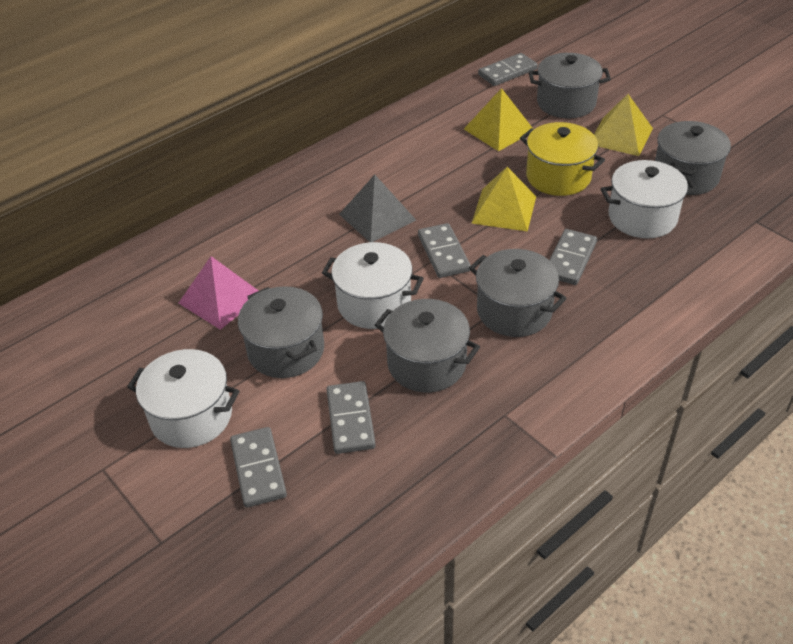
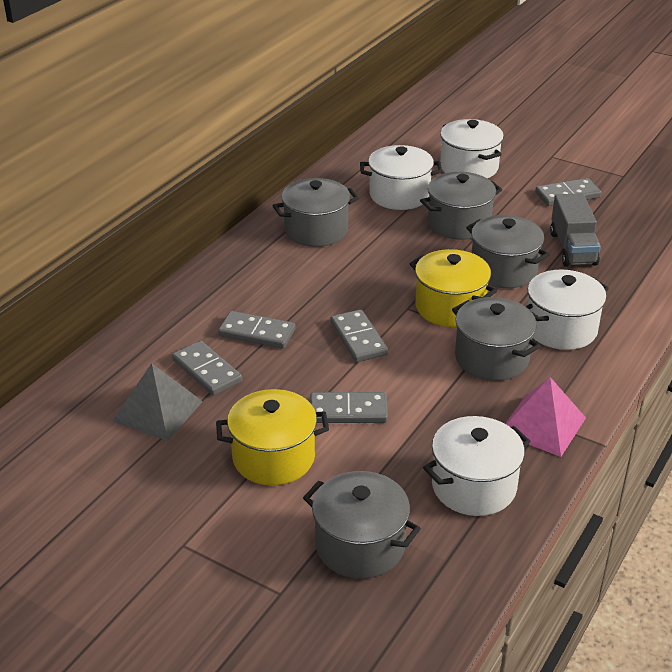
grey truck: 0 -> 1
white pot: 3 -> 4
yellow pot: 1 -> 2
yellow pyramid: 3 -> 0

